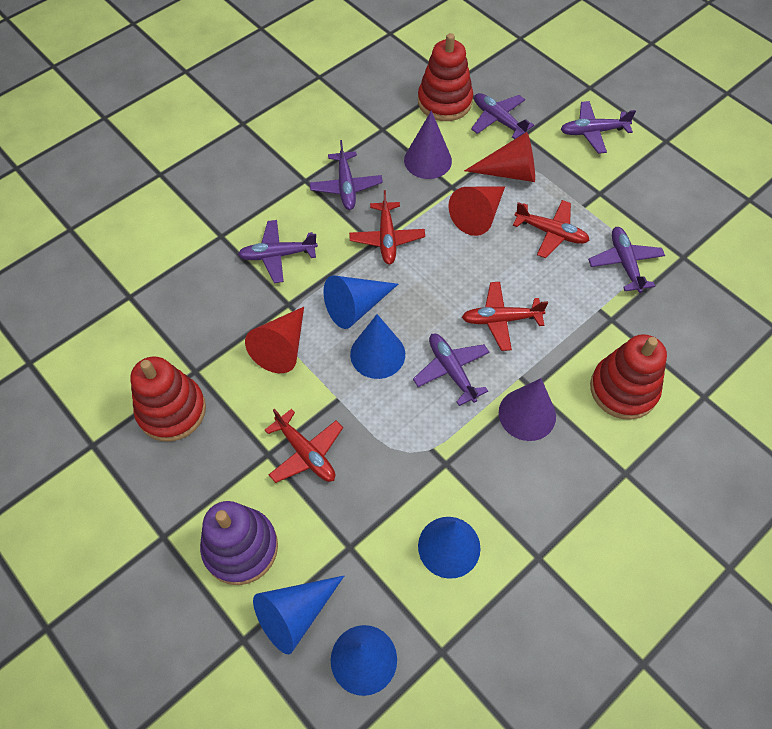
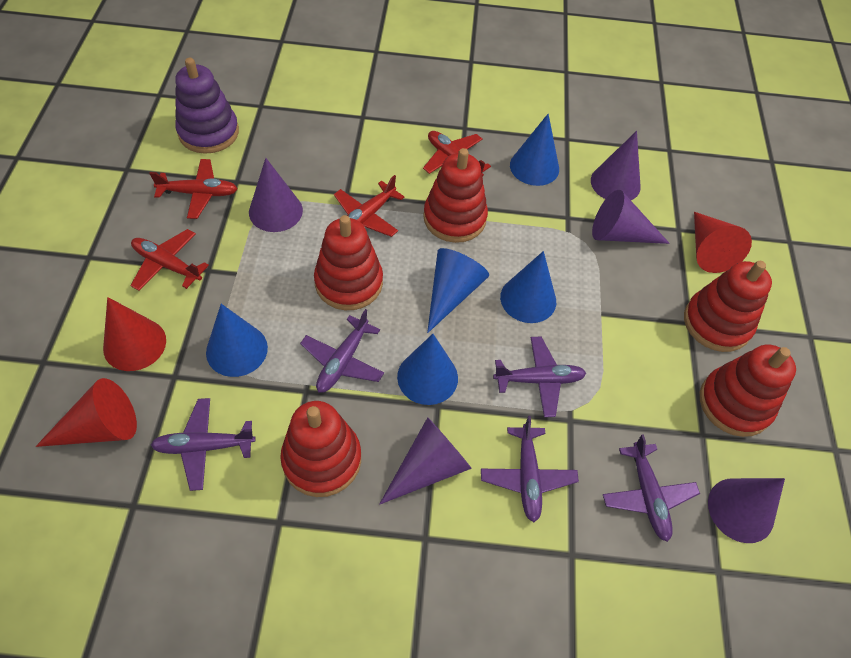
purple cone: 2 -> 5
purple plane: 6 -> 5
red stacking toy: 3 -> 5

